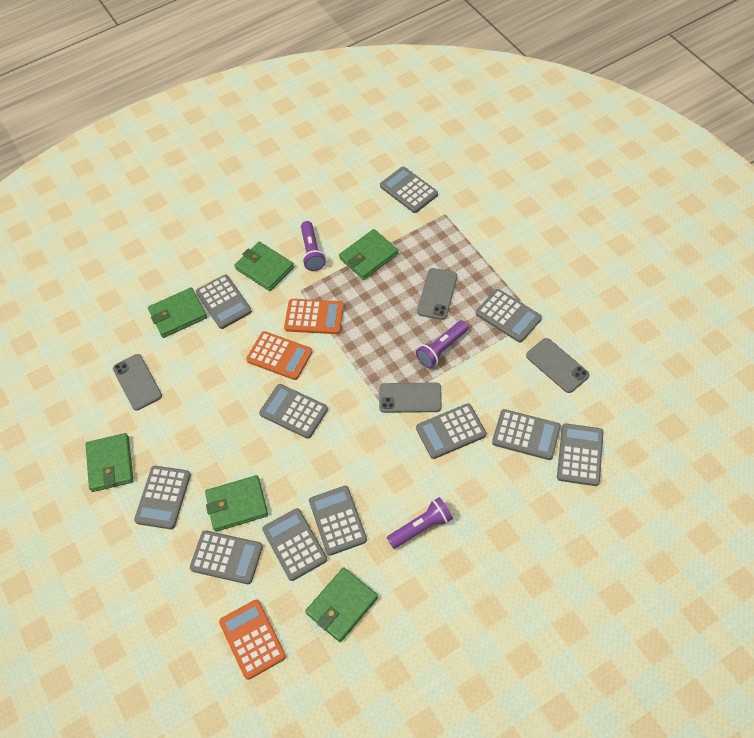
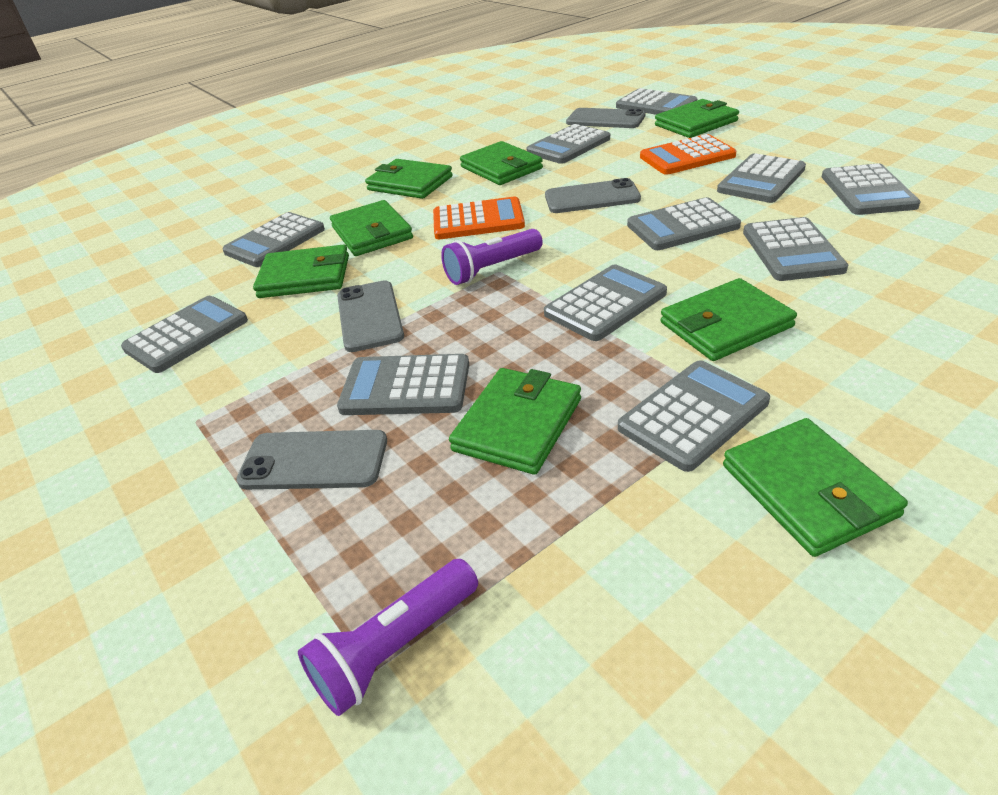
green wallet: 6 -> 8
orange calculator: 3 -> 2
purple flashlight: 3 -> 2

